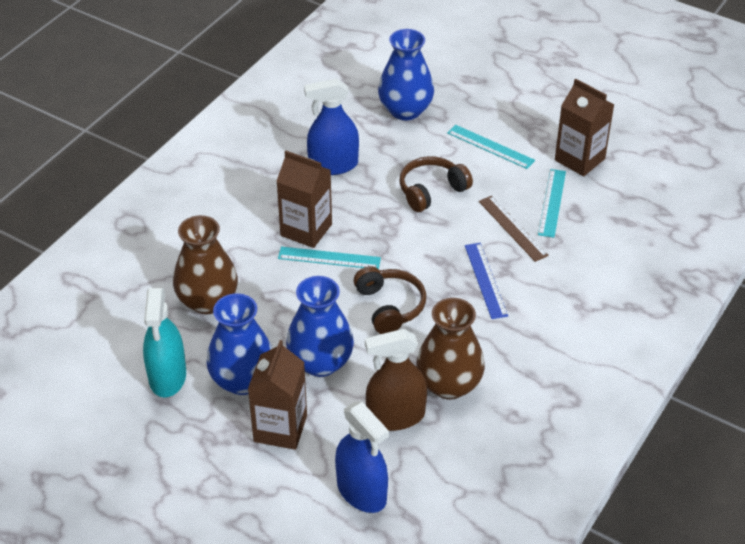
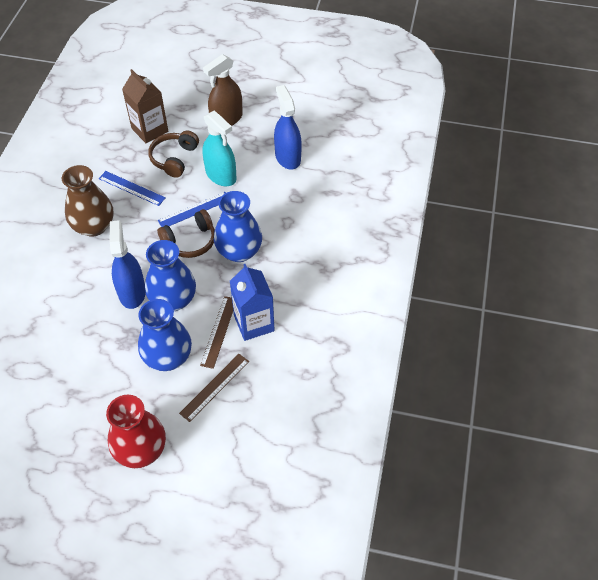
blue carton: 0 -> 1
blue ruler: 1 -> 2
brown carton: 3 -> 1
brown ruler: 1 -> 2
brown vase: 2 -> 1
red vase: 0 -> 1
turquoise ruler: 3 -> 0

